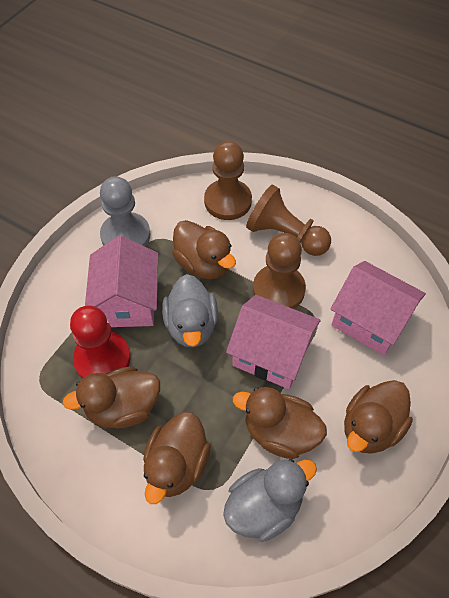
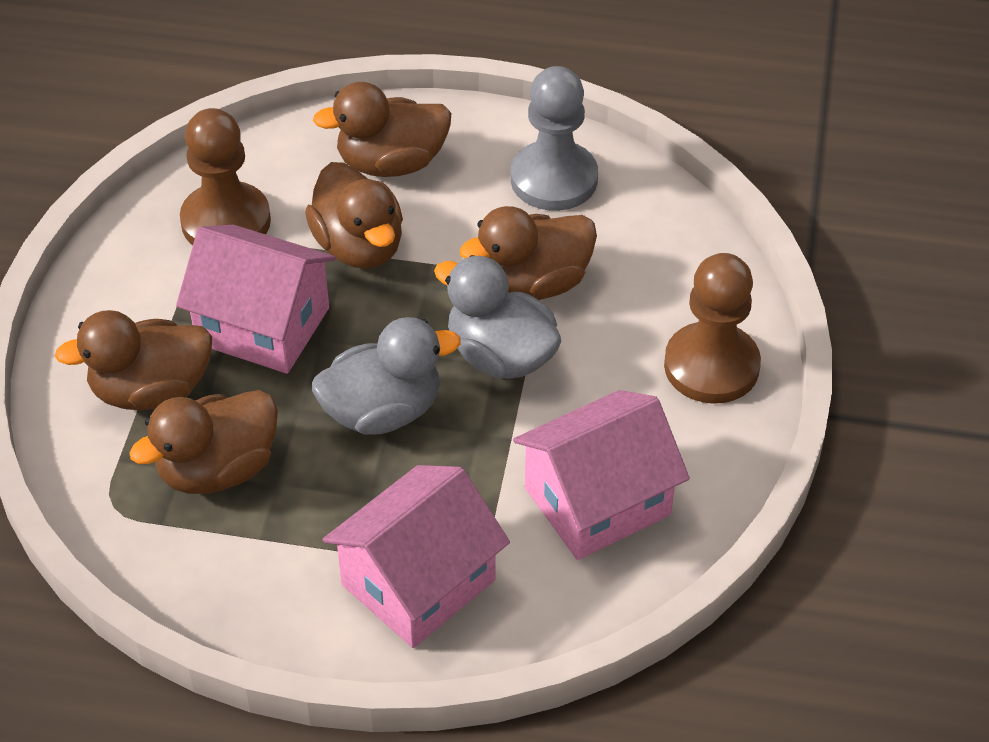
brown pawn: 3 -> 2
red pawn: 1 -> 0

